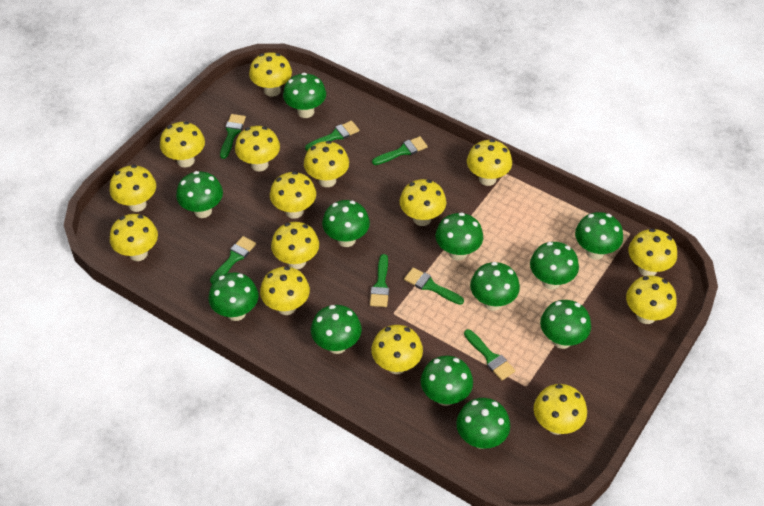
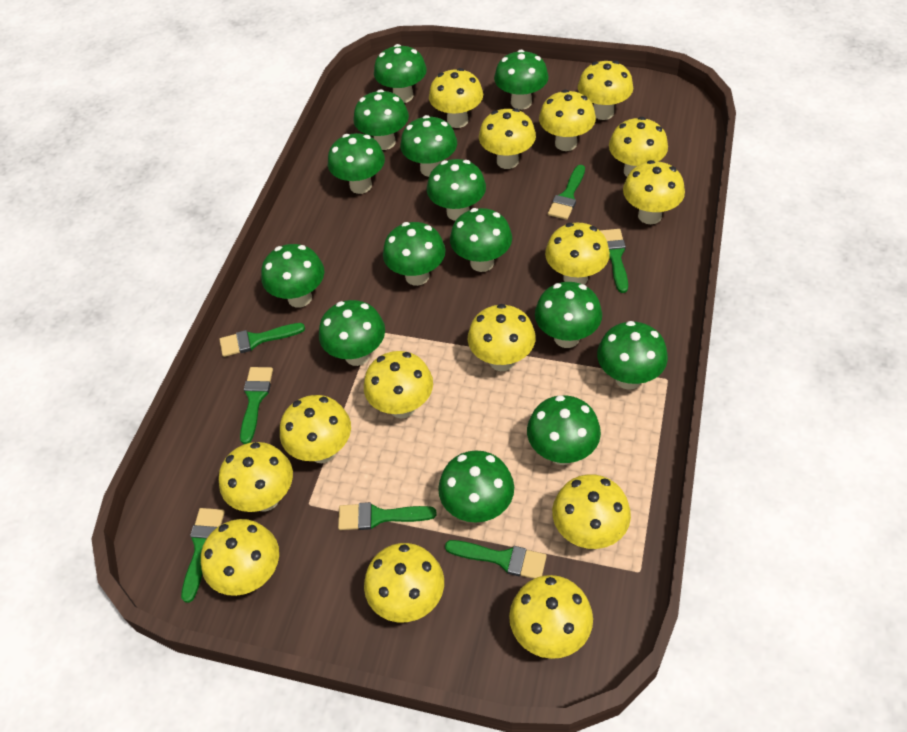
green mushroom: 12 -> 14

